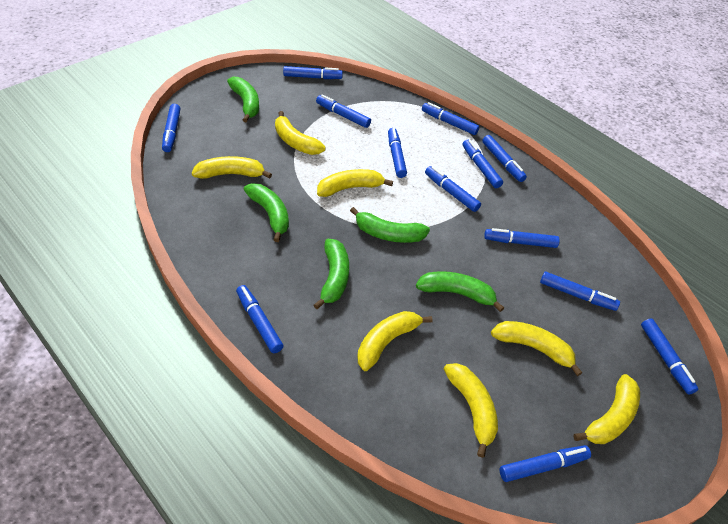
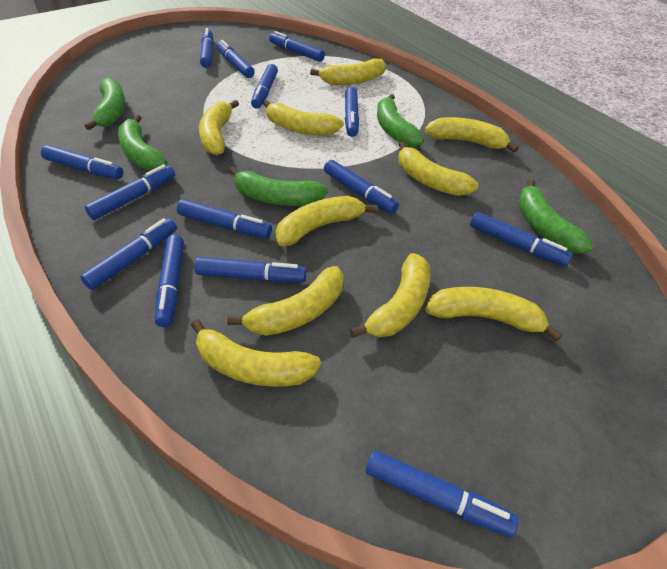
blue marker: 13 -> 14
yellow banana: 7 -> 10

